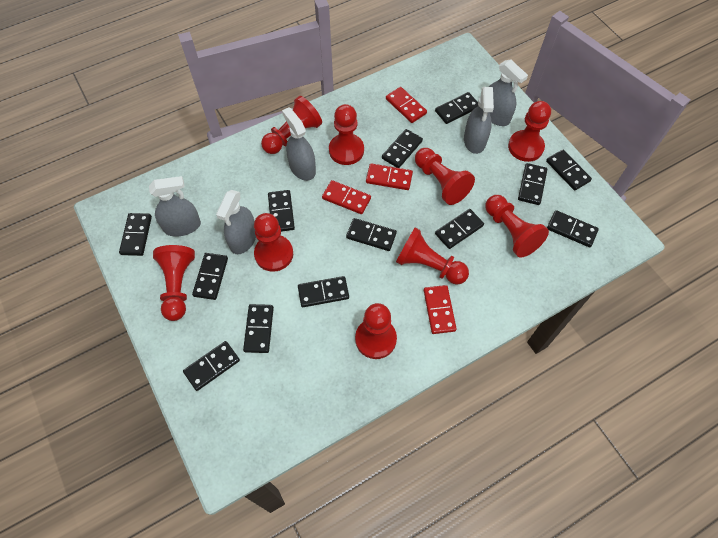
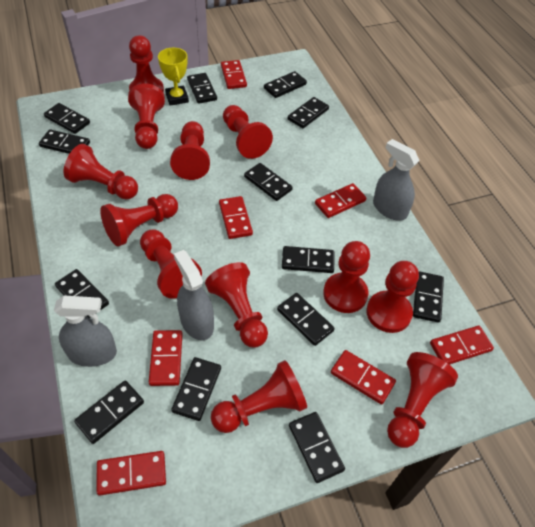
grey spray bottle: 5 -> 3
red domino: 4 -> 7
red pawn: 9 -> 12
yellow trophy: 0 -> 1

